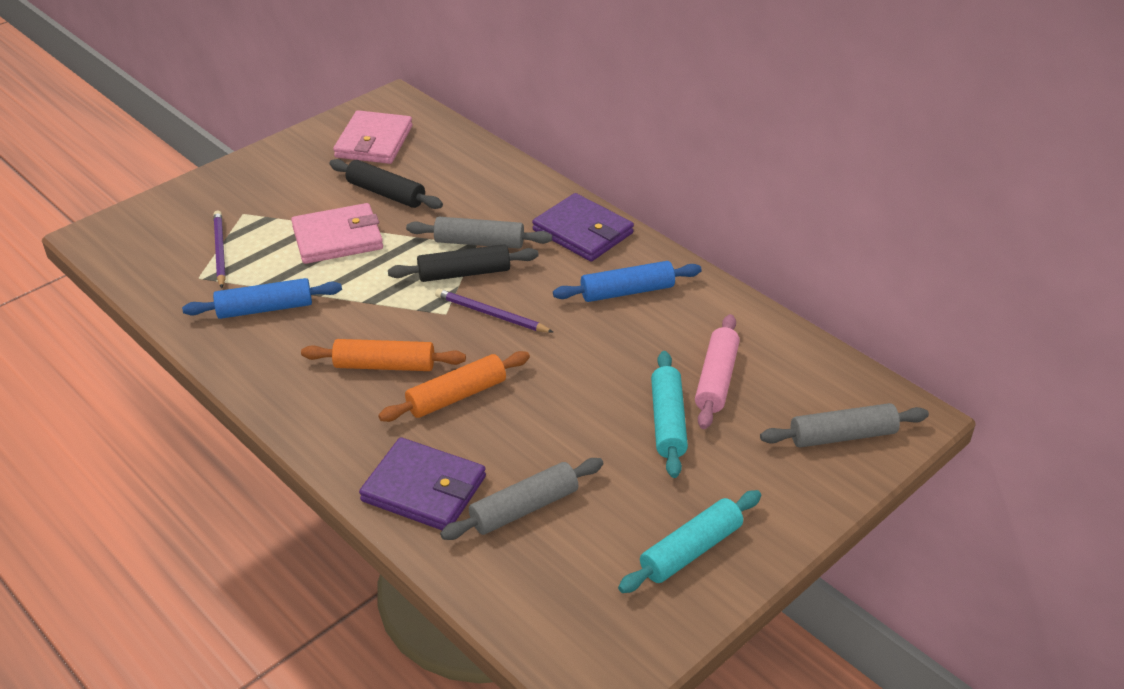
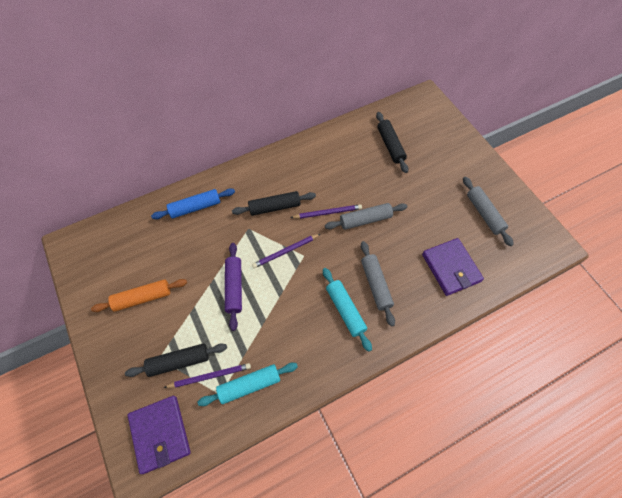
black rolling pin: 2 -> 3
blue rolling pin: 2 -> 1
orange rolling pin: 2 -> 1
pink rolling pin: 1 -> 0
pink wallet: 2 -> 0
purple pencil: 2 -> 3
purple rolling pin: 0 -> 1

